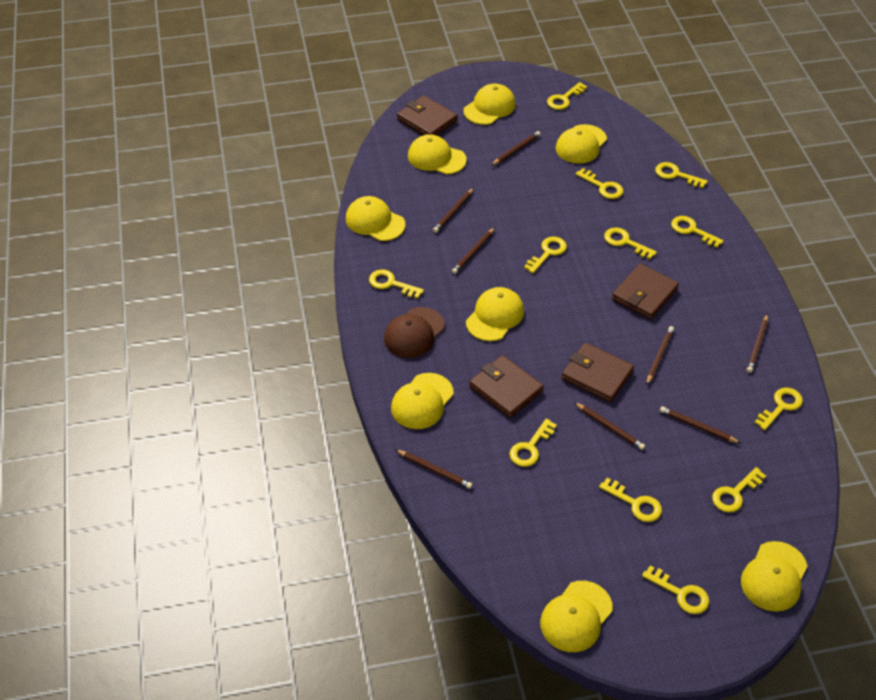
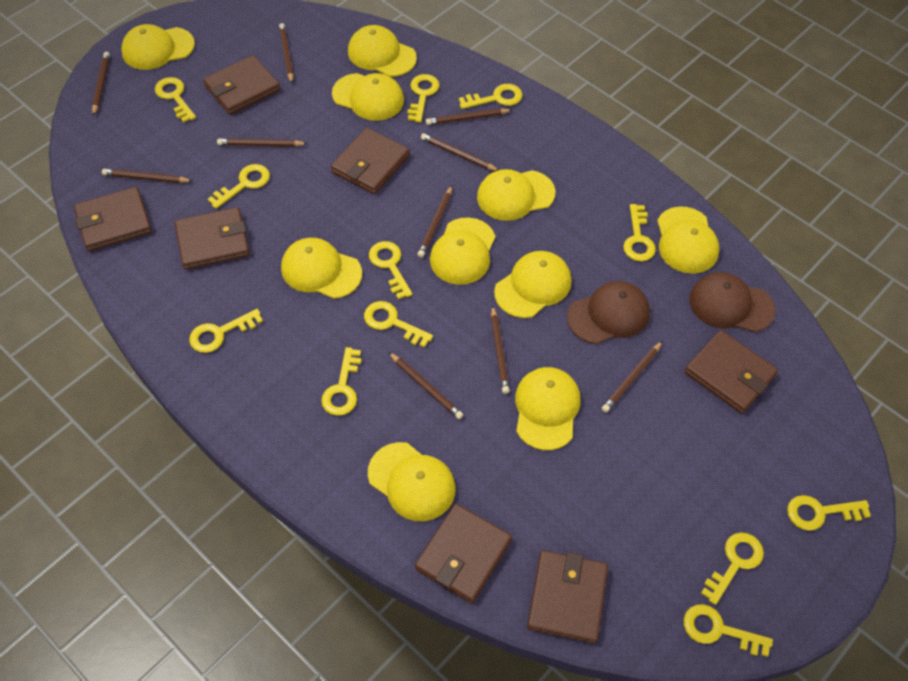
brown cap: 1 -> 2
brown pencil: 8 -> 10
brown wallet: 4 -> 7
yellow cap: 8 -> 10

